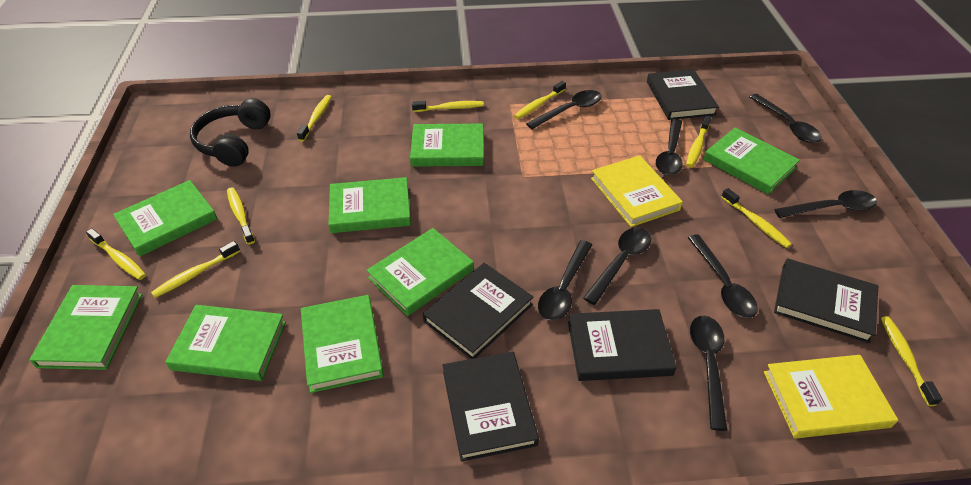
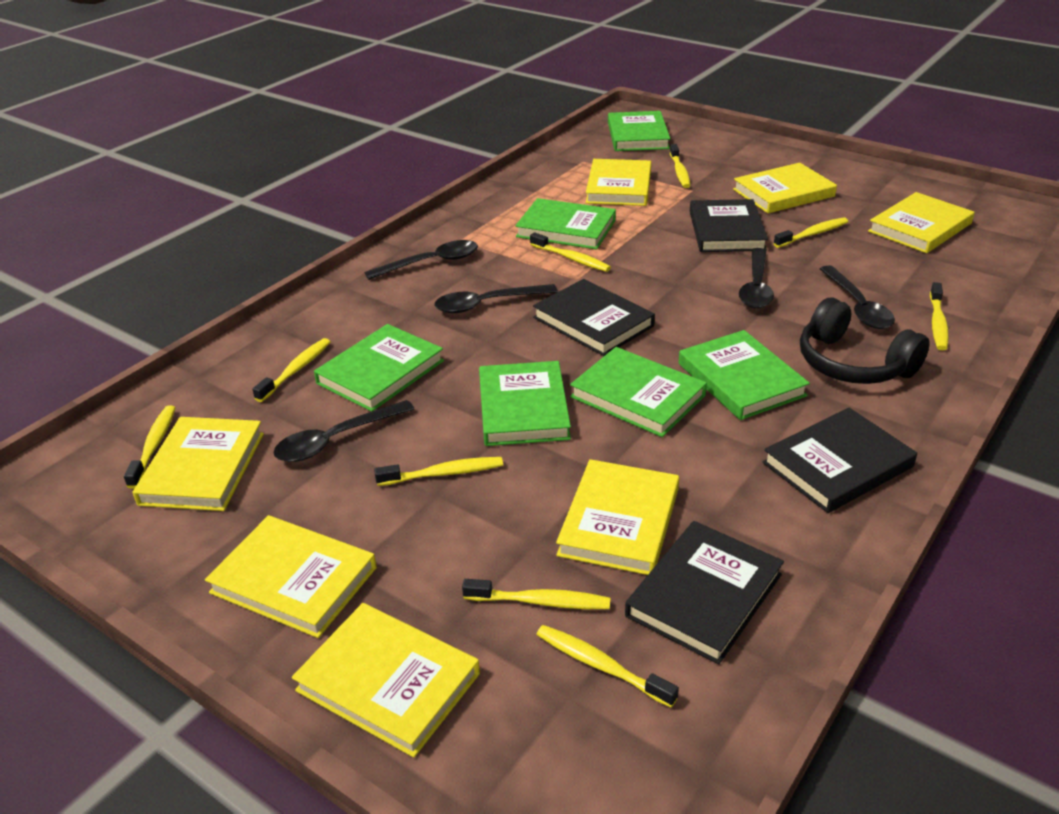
black book: 5 -> 4
black spoon: 8 -> 5
green book: 8 -> 6
yellow book: 2 -> 7

